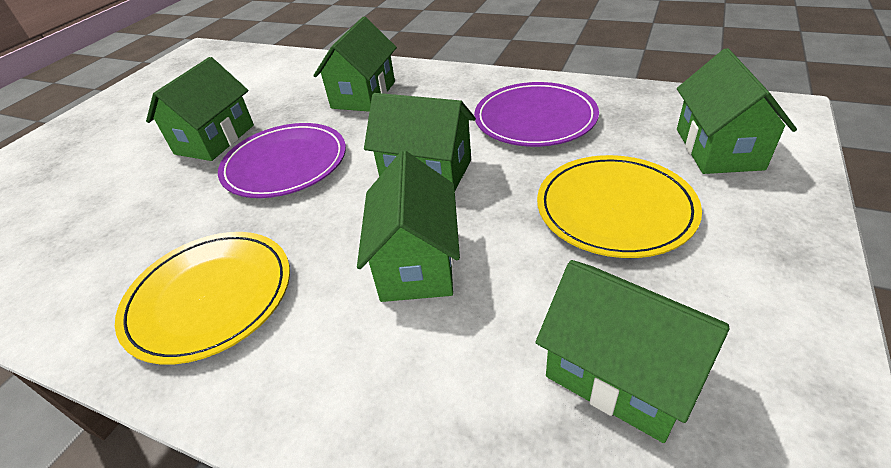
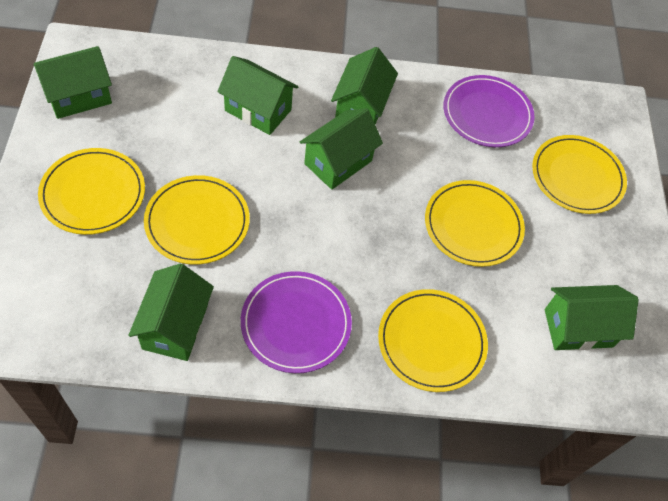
yellow plate: 2 -> 5

